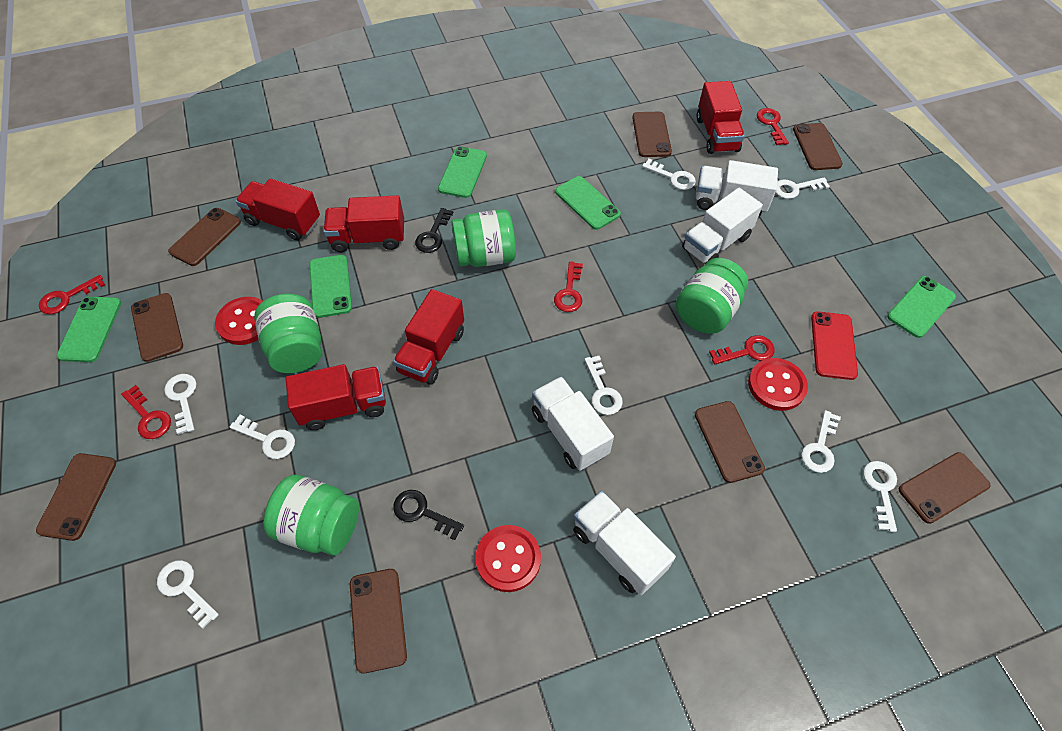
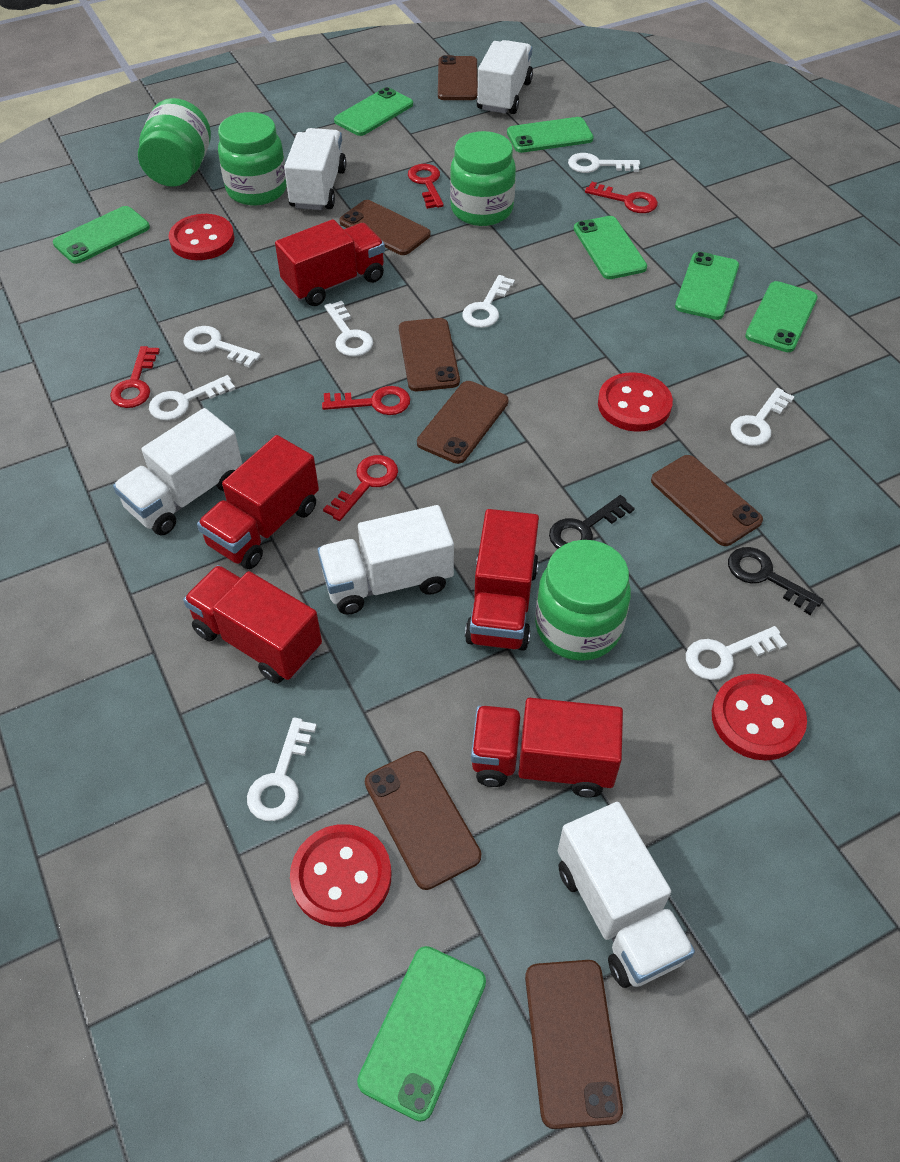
brown phone: 8 -> 7
green phone: 5 -> 7
red button: 3 -> 4
red phone: 1 -> 0
white truck: 4 -> 5

